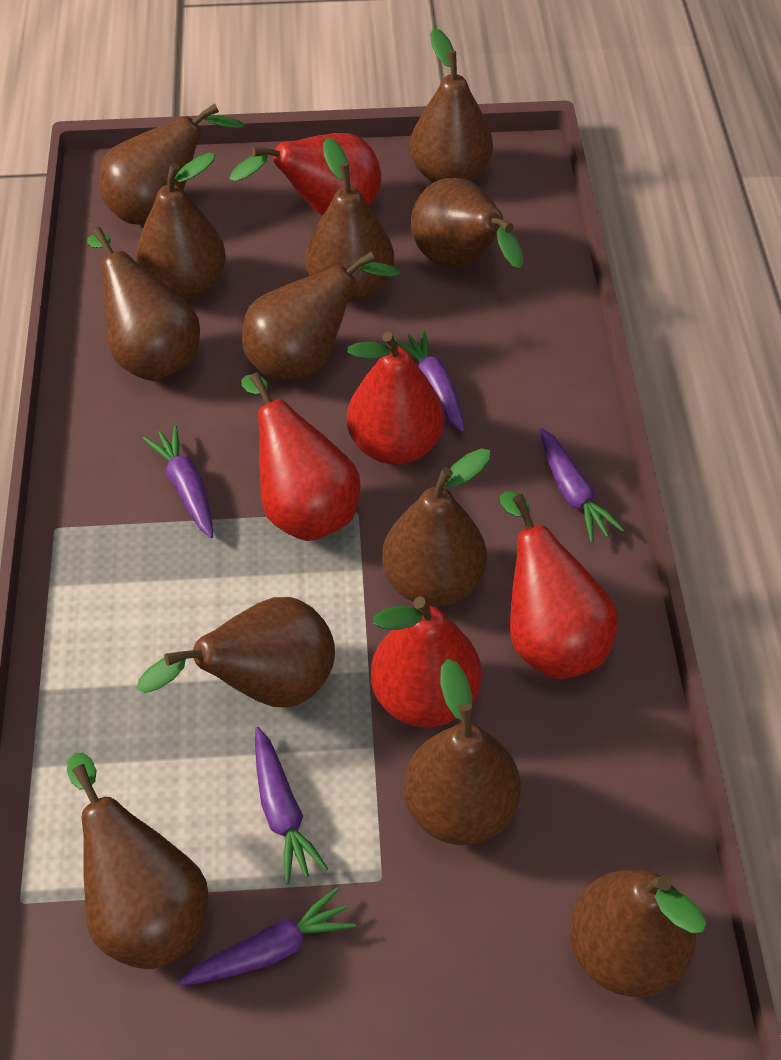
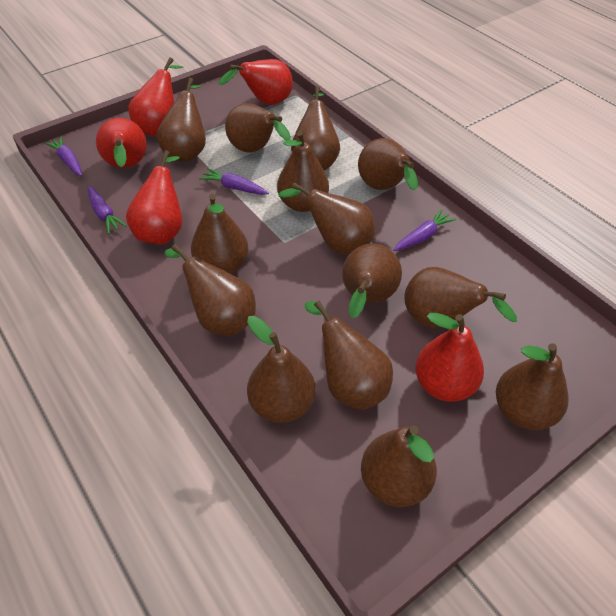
brown pear: 12 -> 14
purple carrot: 5 -> 4

